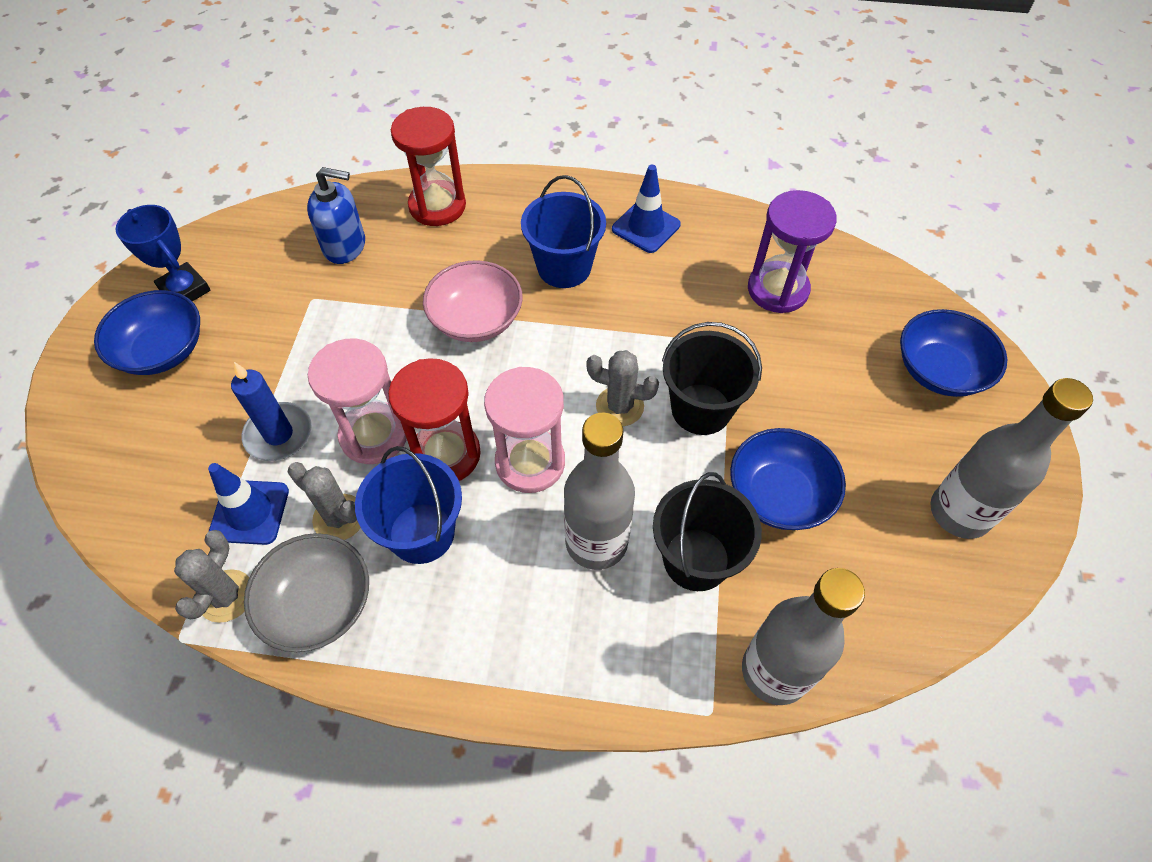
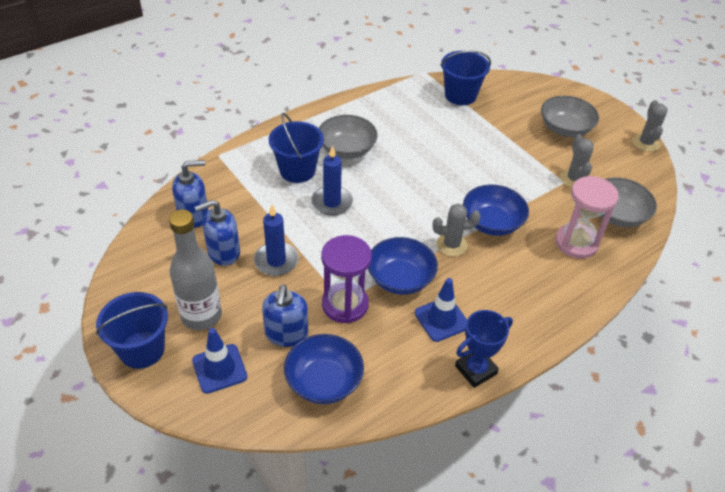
black bucket: 2 -> 0
blue bucket: 2 -> 3
blue candle: 1 -> 2
blue soap dispenser: 1 -> 3
grey bottle: 3 -> 1
grey bowl: 1 -> 3
pink bowl: 1 -> 0
pink hourglass: 2 -> 1
red hourglass: 2 -> 0

